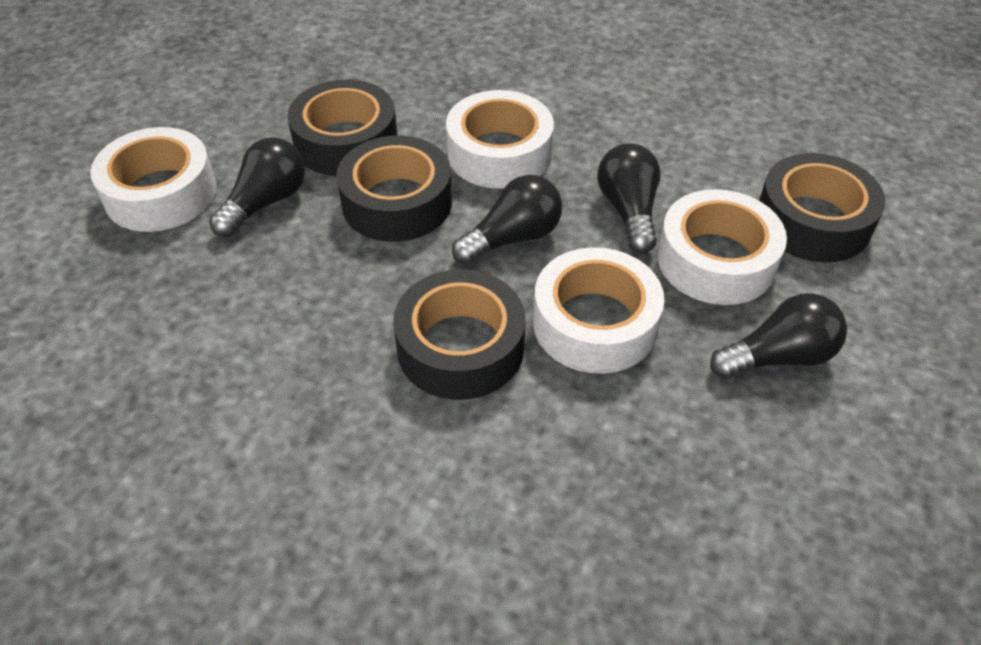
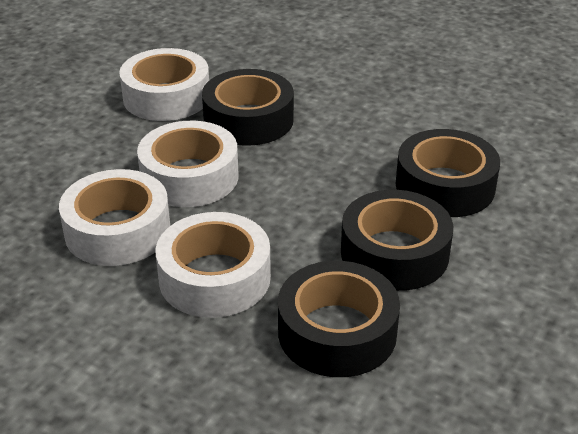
black light bulb: 4 -> 0

